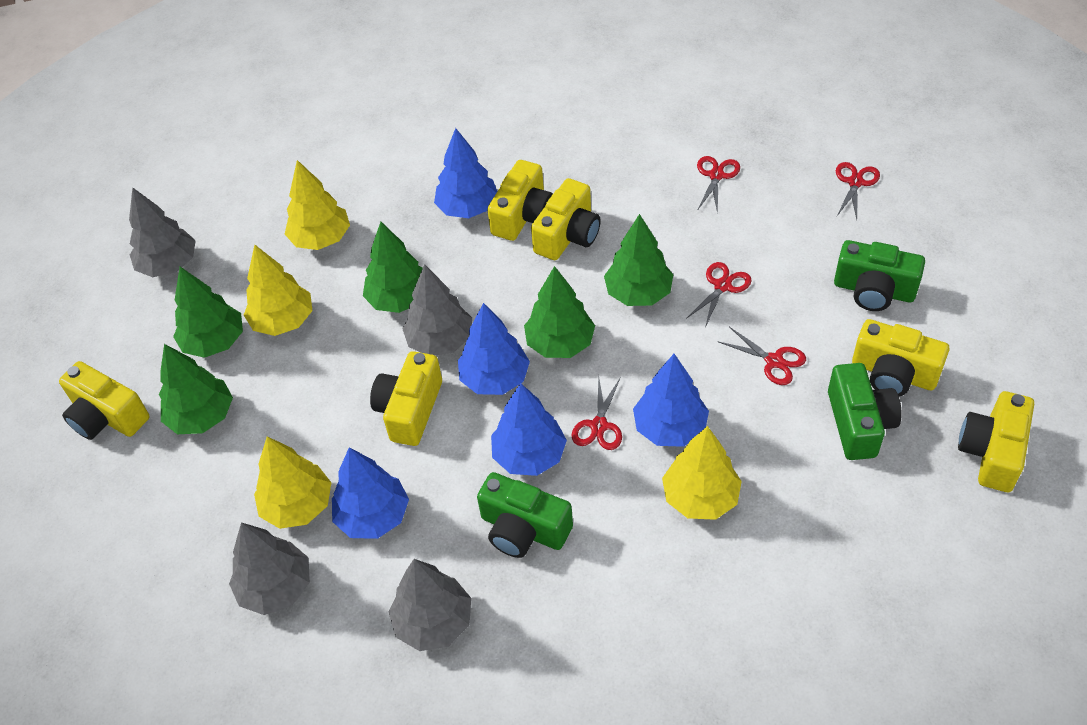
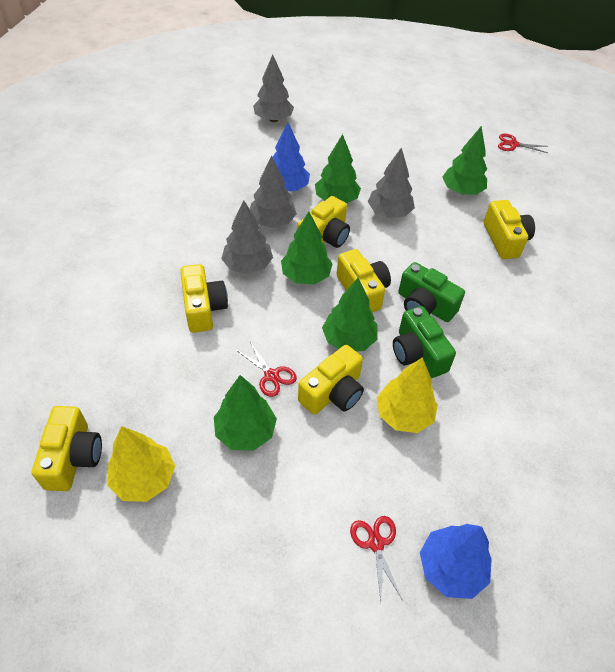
blue tree: 5 -> 2
green camera: 3 -> 2
red scissors: 5 -> 3
yellow tree: 4 -> 2

